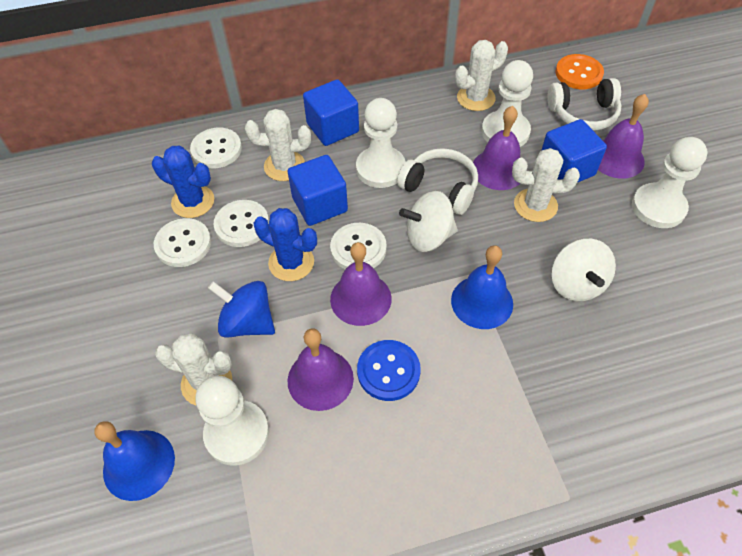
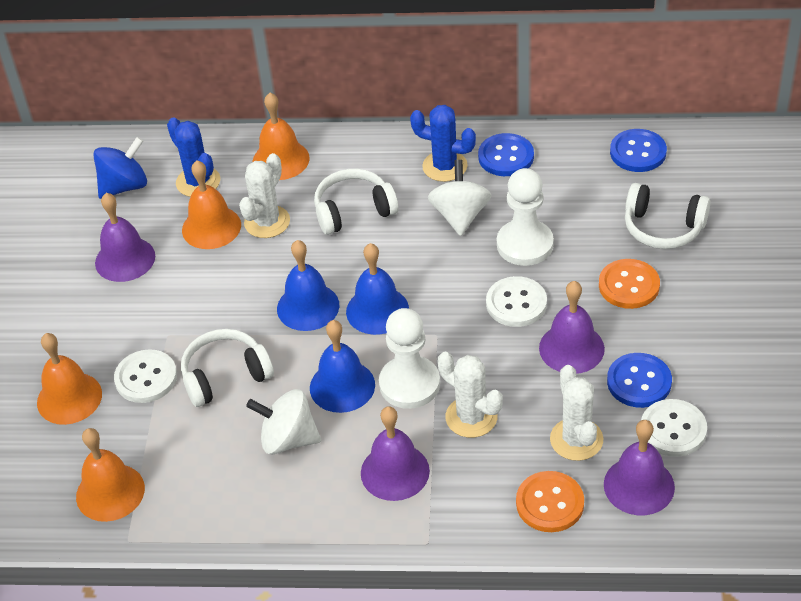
blue bell: 2 -> 3
blue button: 1 -> 3
blue cube: 3 -> 0
orange bell: 0 -> 4
orange button: 1 -> 2
white button: 4 -> 3
white cactus: 4 -> 3
white headphones: 2 -> 3
white pawn: 4 -> 2

